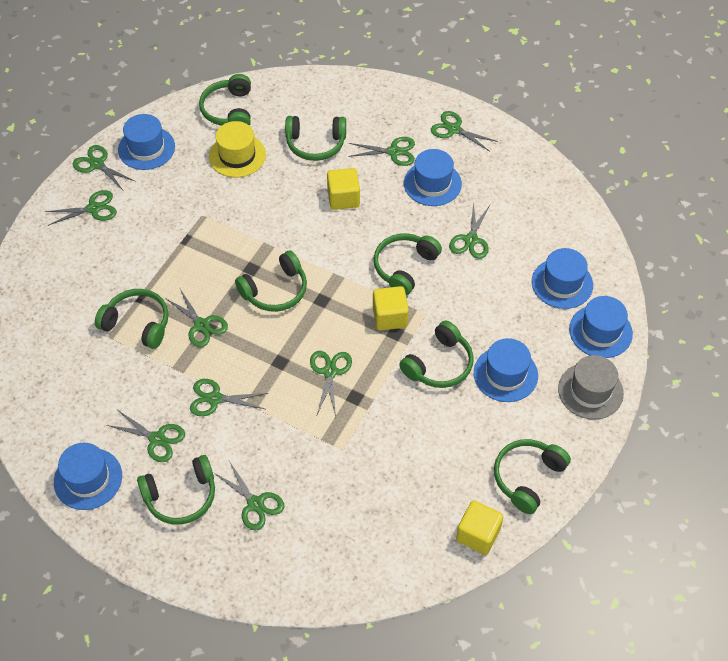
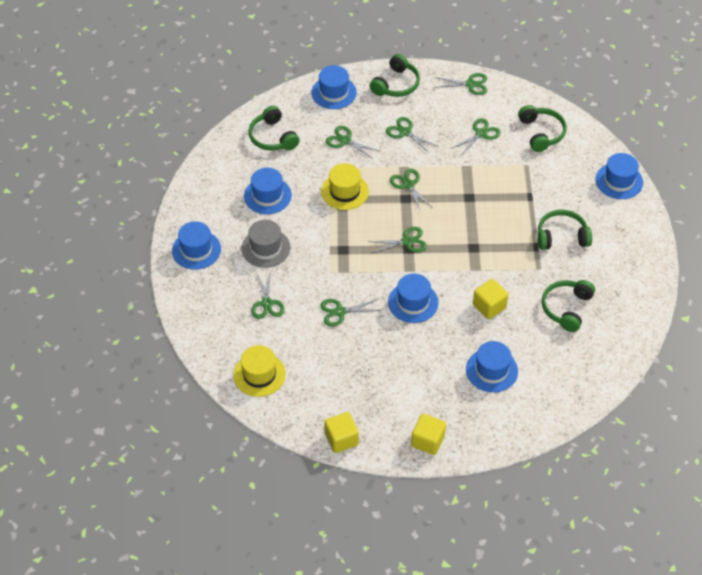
green headphones: 8 -> 5
green scissors: 10 -> 8
yellow hat: 1 -> 2

